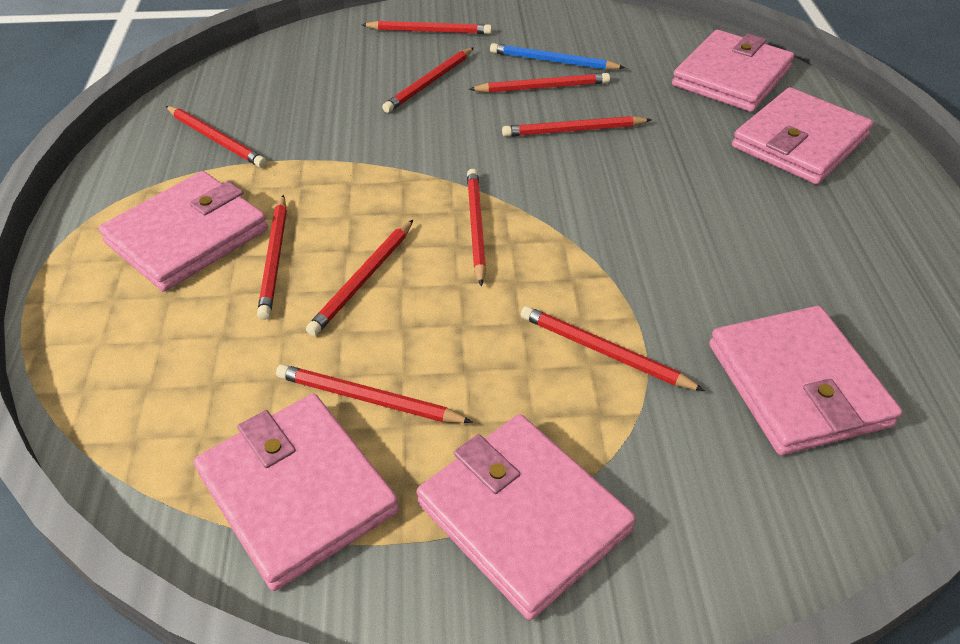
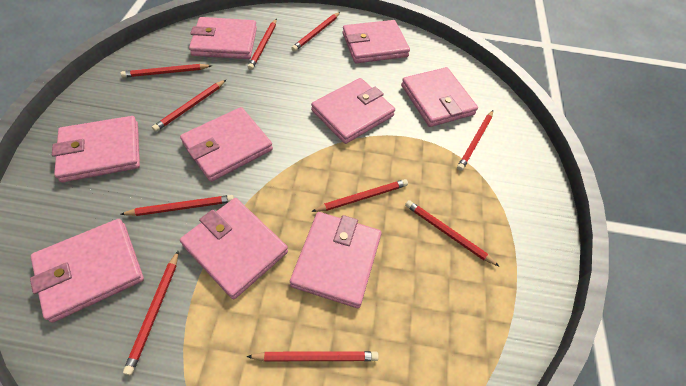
blue pencil: 1 -> 0
pink wallet: 6 -> 9

